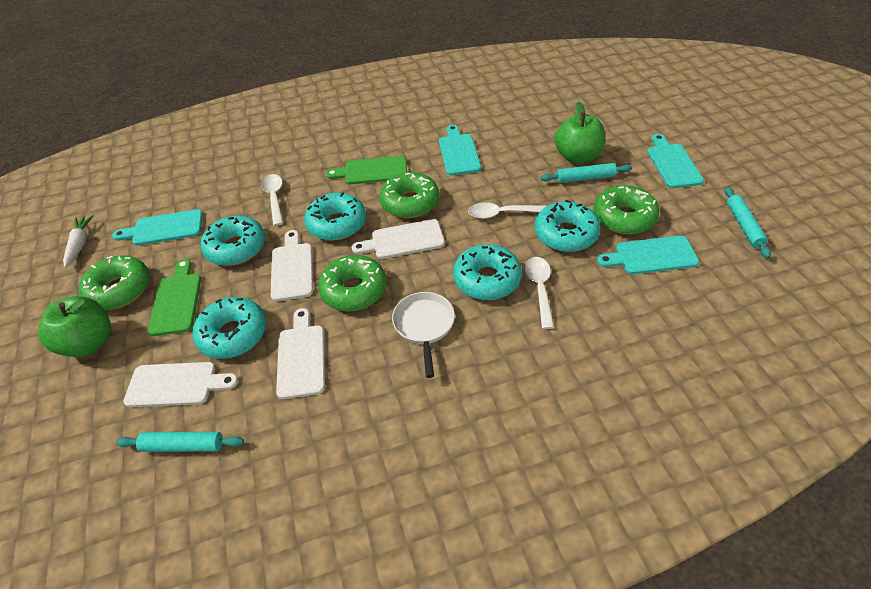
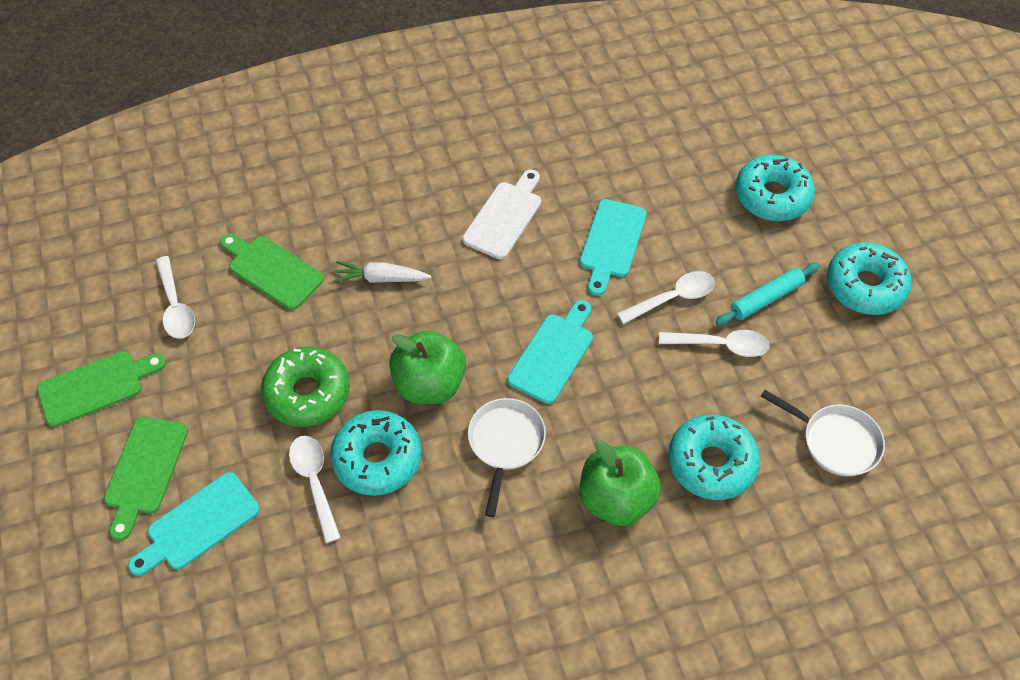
green cutting board: 2 -> 3
green donut: 4 -> 1
turquoise cutting board: 4 -> 3
turquoise donut: 5 -> 4
turquoise rolling pin: 3 -> 1
white cutting board: 4 -> 1
white pan: 1 -> 2
white spoon: 3 -> 4

